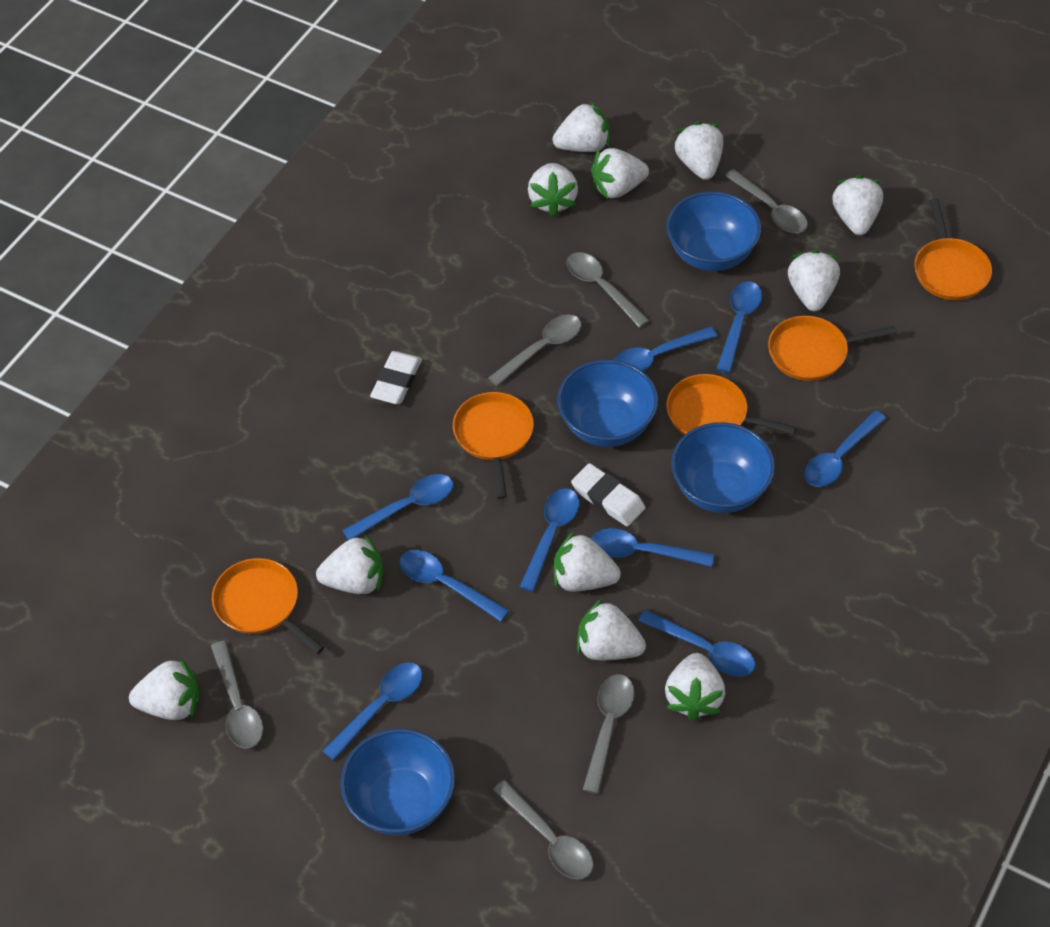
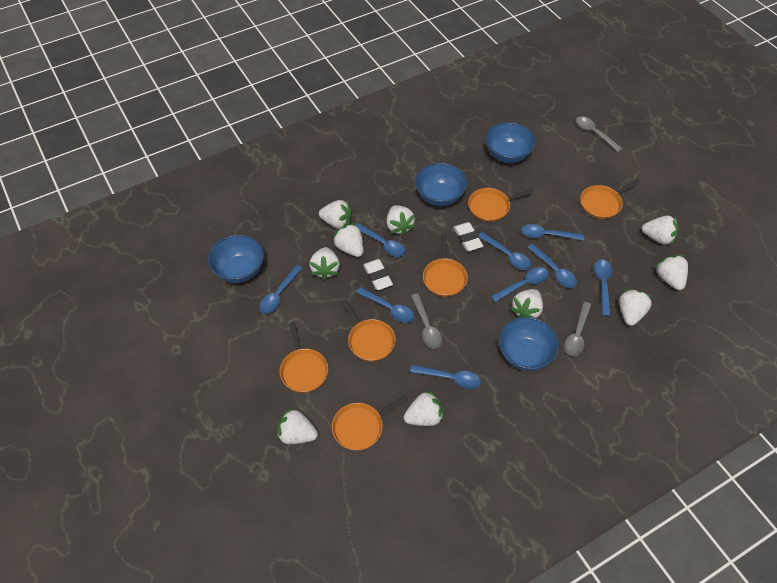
grey spoon: 6 -> 3
orange pan: 5 -> 6
white strawberry: 11 -> 10

